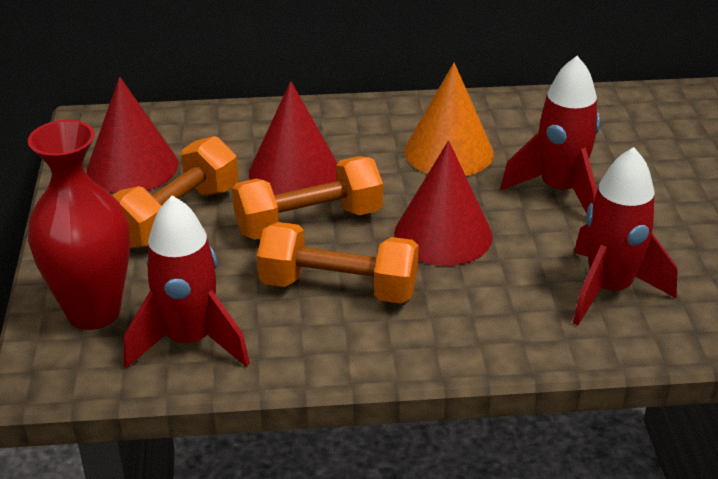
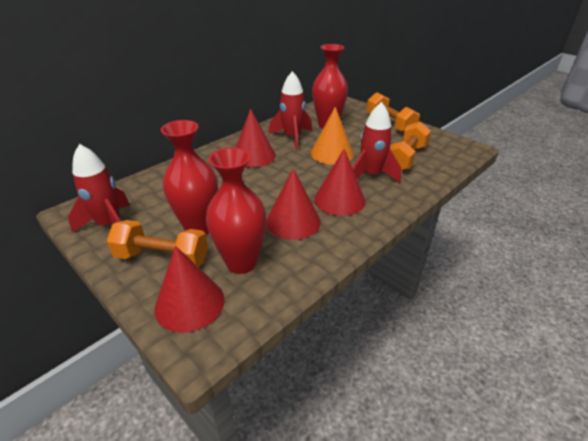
red cone: 3 -> 4
red vase: 1 -> 3

